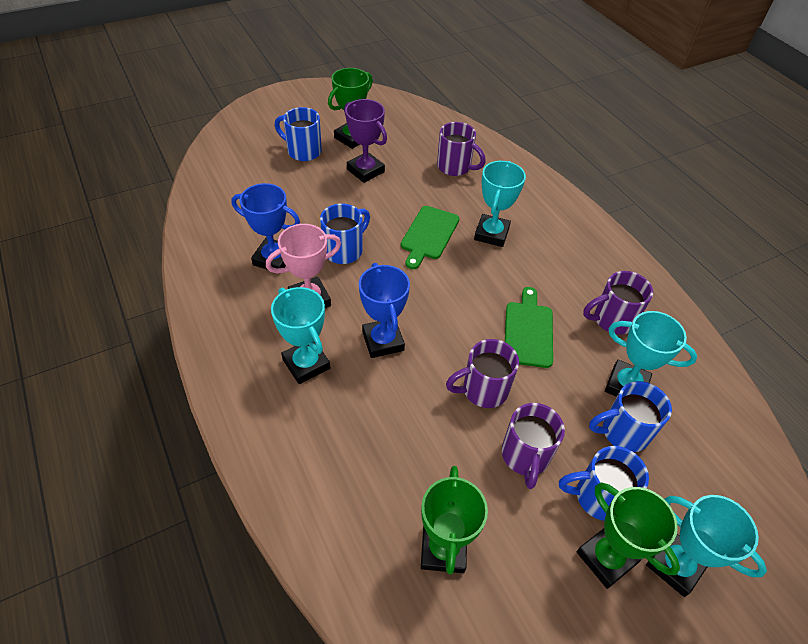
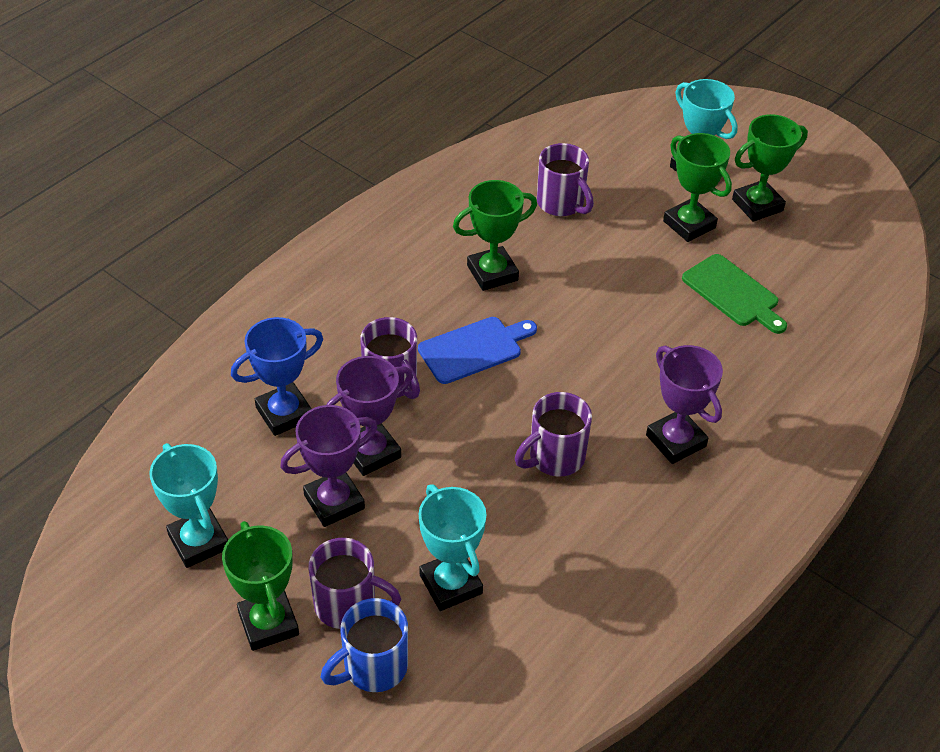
blue cutting board: 0 -> 1
blue mug: 4 -> 1
blue trophy: 2 -> 1
green cutting board: 2 -> 1
green trophy: 3 -> 4
pink trophy: 1 -> 0
purple trophy: 1 -> 3
turquoise trophy: 4 -> 3

